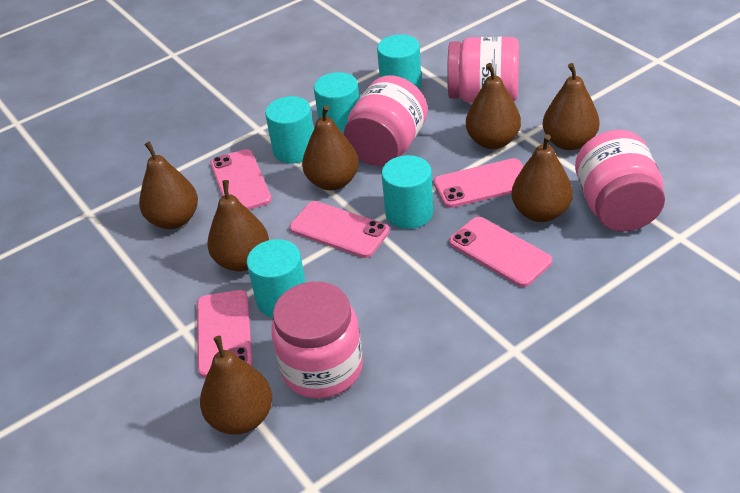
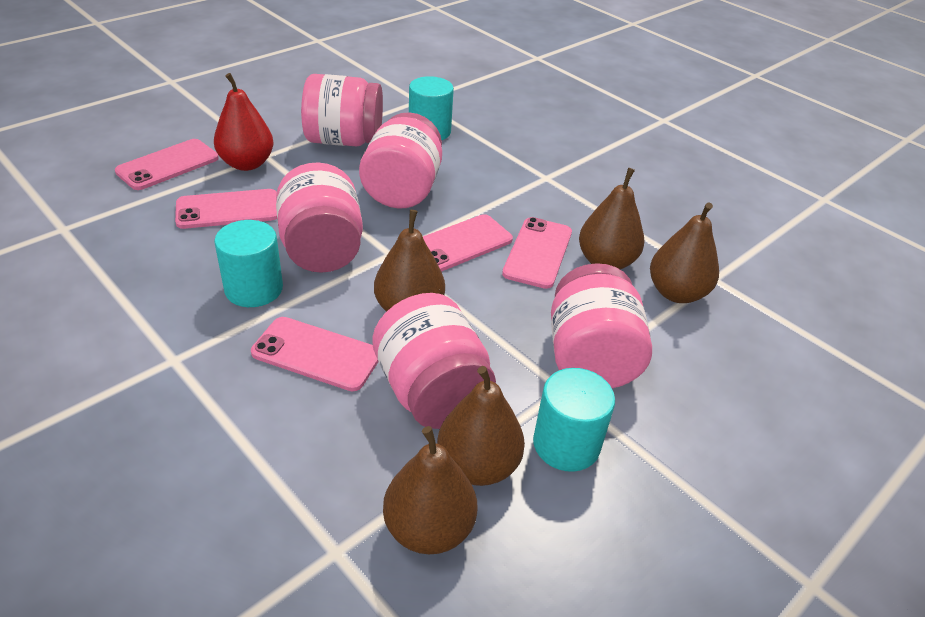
brown pear: 7 -> 5
pink jar: 4 -> 5
red pear: 0 -> 1
turquoise cylinder: 5 -> 3

